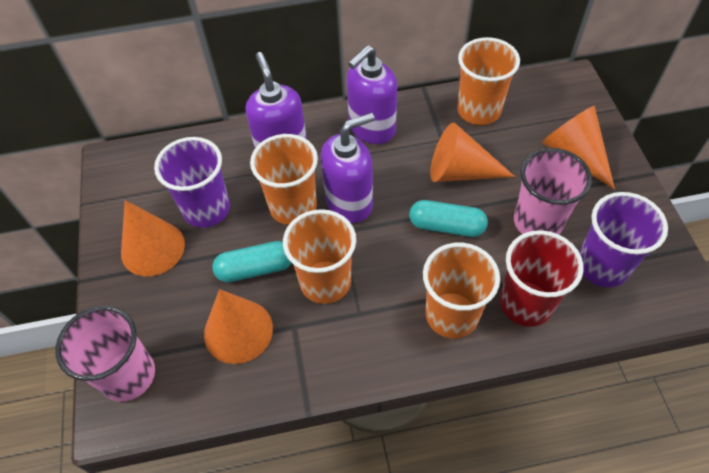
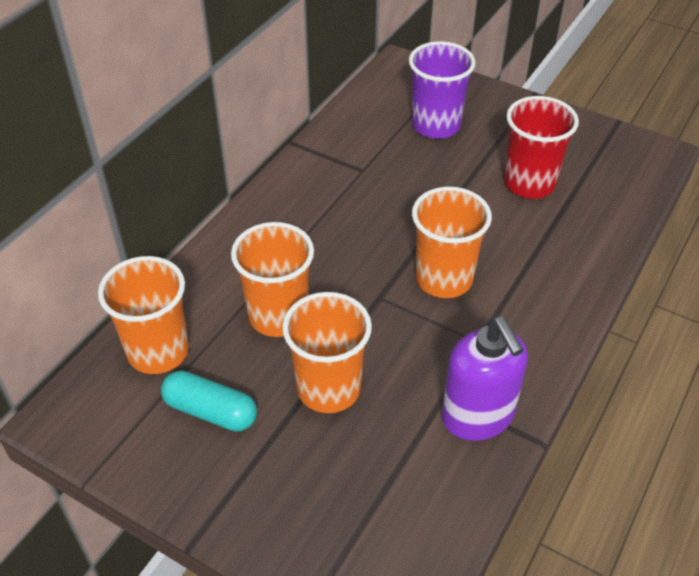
orange cone: 4 -> 0
pink cup: 2 -> 0
purple cup: 2 -> 1
purple soap dispenser: 3 -> 1
turquoise capsule: 2 -> 1

